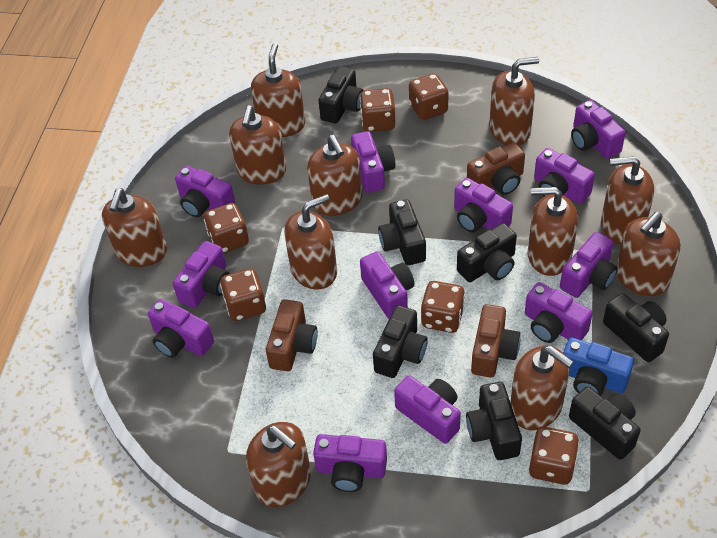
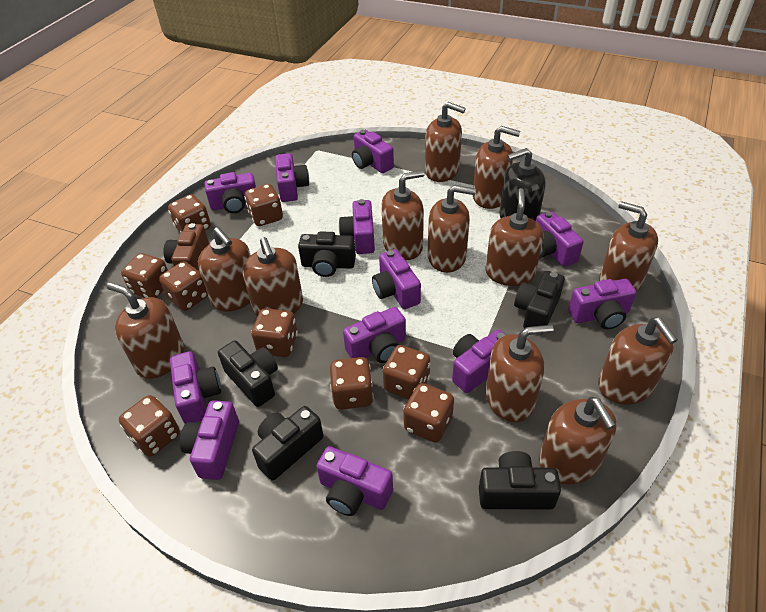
black camera: 7 -> 5
black soap dispenser: 0 -> 1
blue camera: 1 -> 0
brown camera: 3 -> 1
brown dice: 6 -> 9
brown soap dispenser: 11 -> 12

